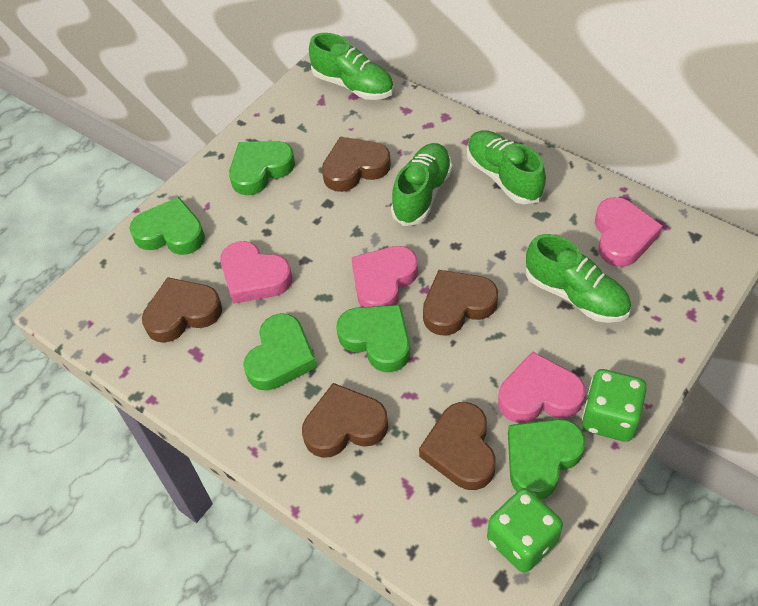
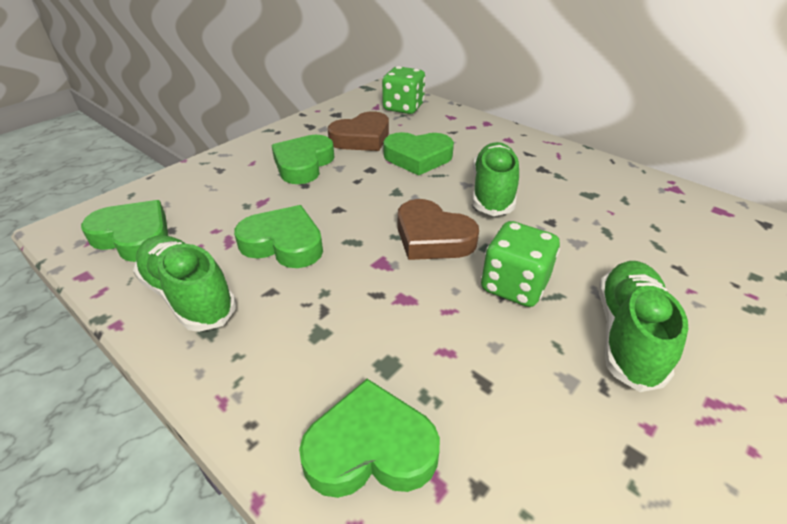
brown heart: 5 -> 2
green shoe: 4 -> 3
pink heart: 4 -> 0

